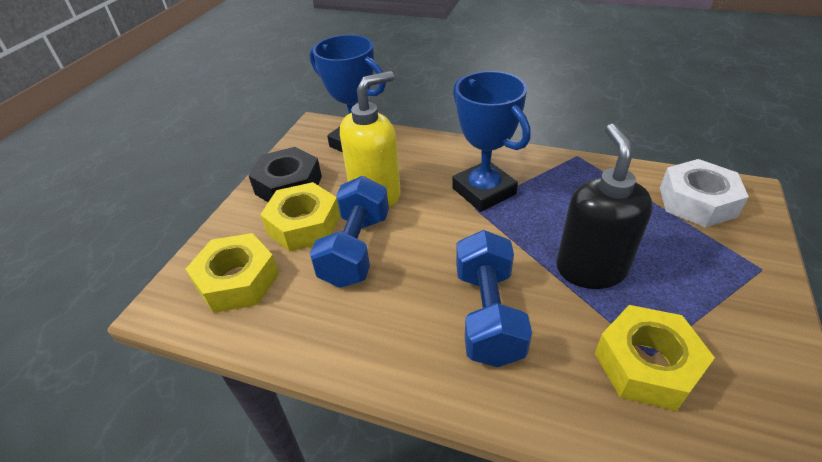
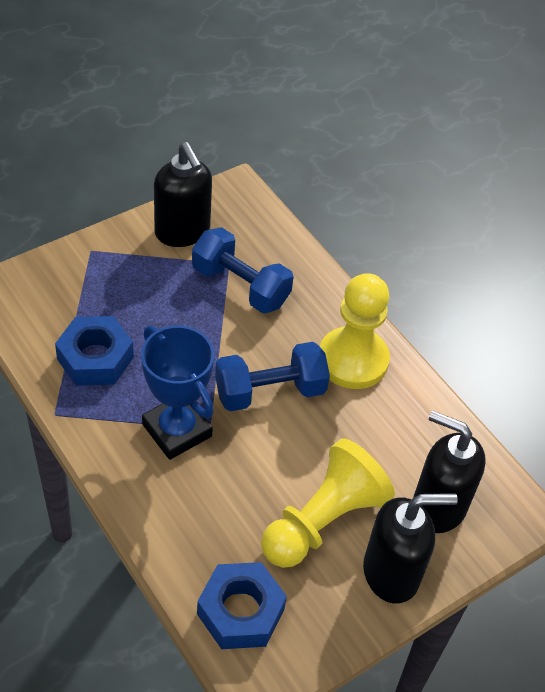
black nut: 1 -> 0
black soap dispenser: 1 -> 3
blue nut: 0 -> 2
blue trophy: 2 -> 1
white nut: 1 -> 0
yellow nut: 3 -> 0
yellow pawn: 0 -> 2
yellow soap dispenser: 1 -> 0

